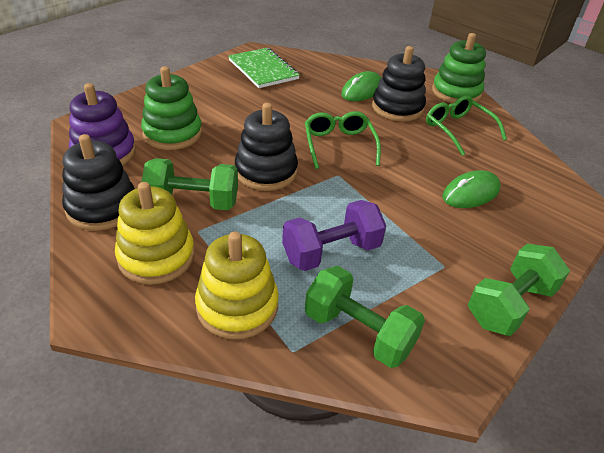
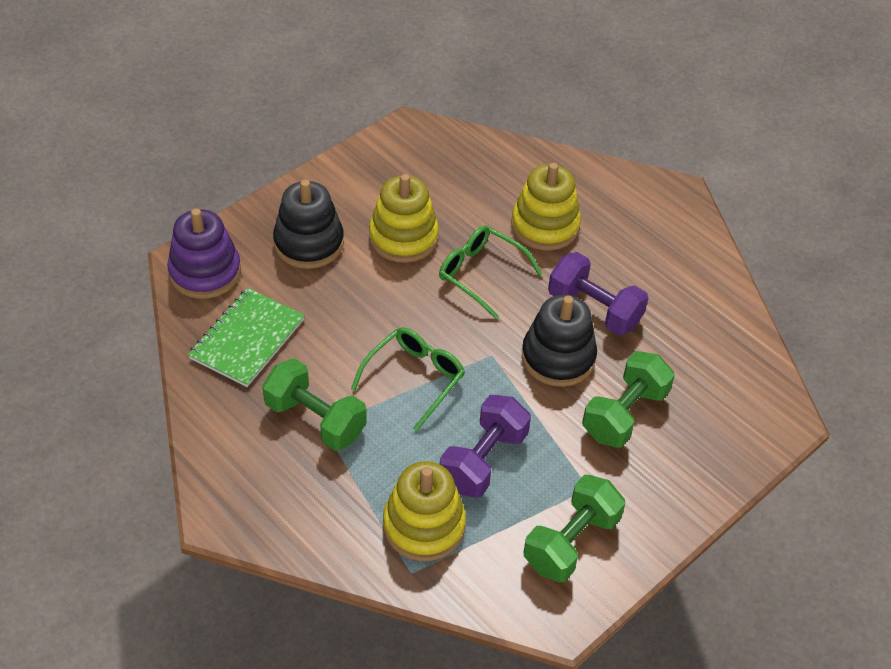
black stacking toy: 3 -> 2
green mouse: 2 -> 0
green stacking toy: 2 -> 0
purple dumbbell: 1 -> 2
yellow stacking toy: 2 -> 3

